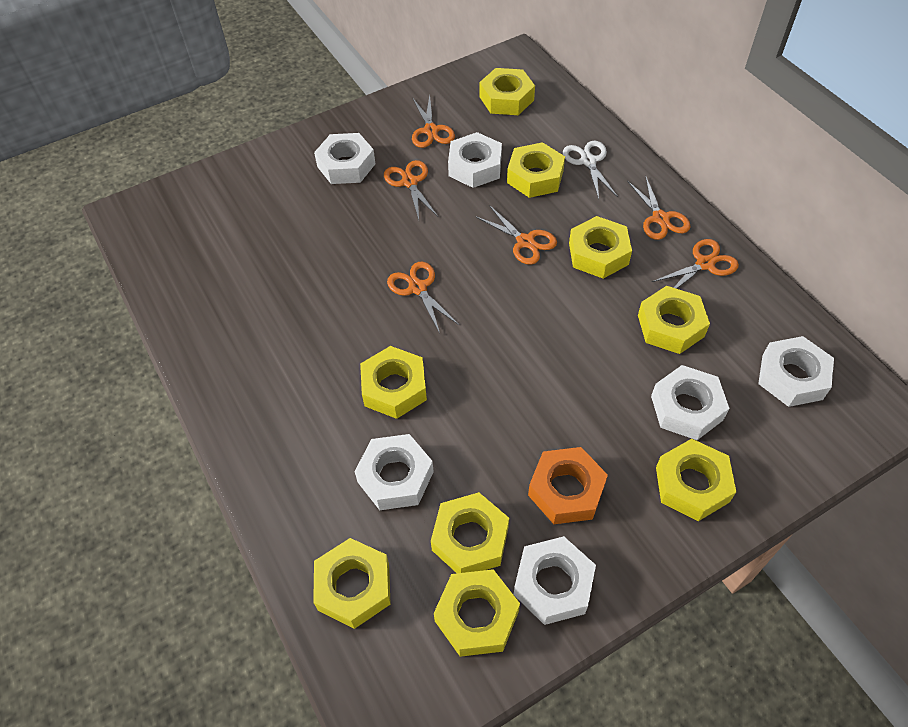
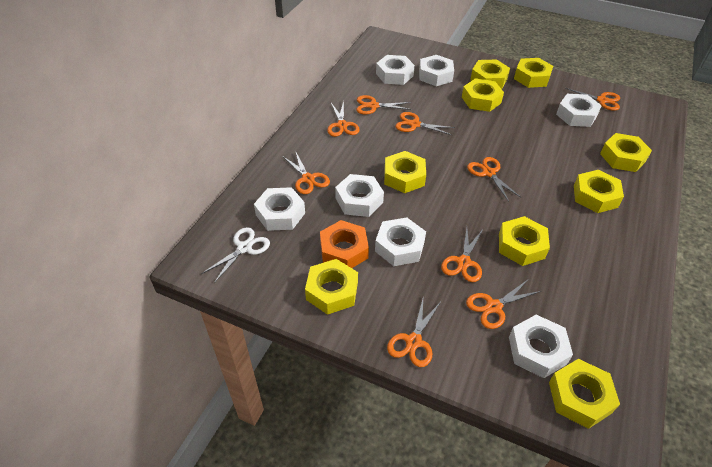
orange scissors: 6 -> 9
white nut: 6 -> 7

